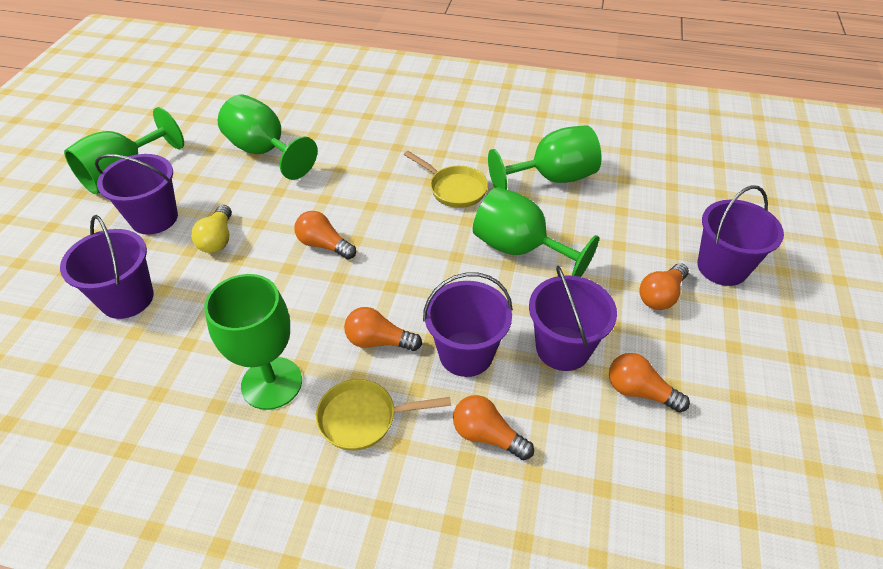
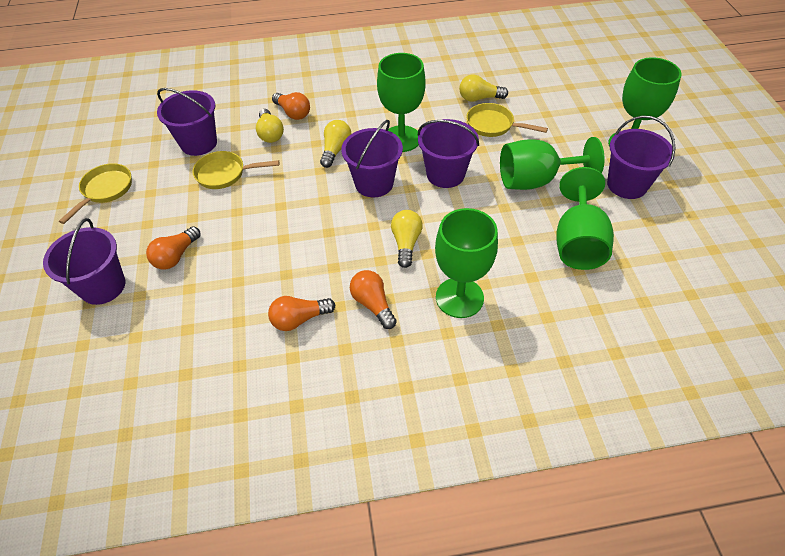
orange light bulb: 5 -> 4
yellow light bulb: 1 -> 4
yellow pan: 2 -> 3

